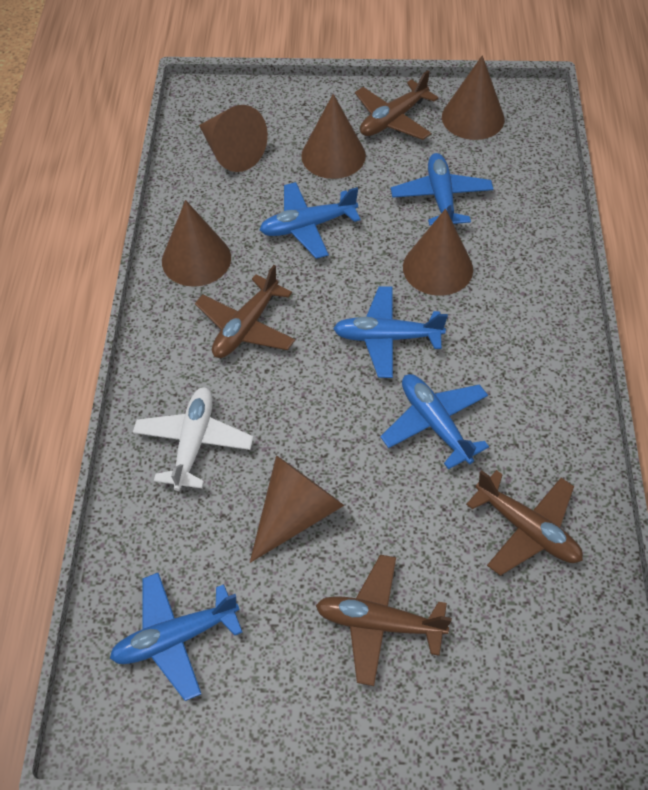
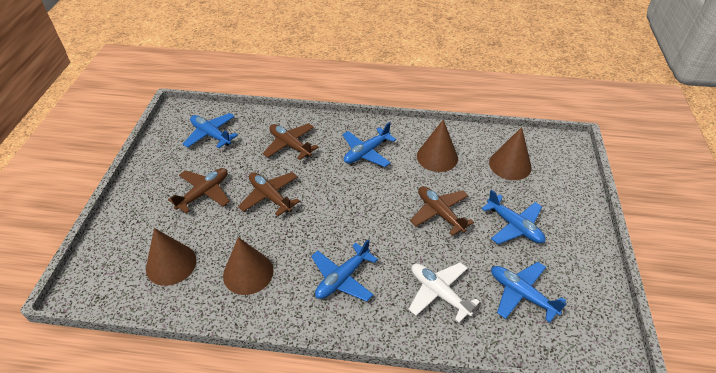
brown cone: 6 -> 4

